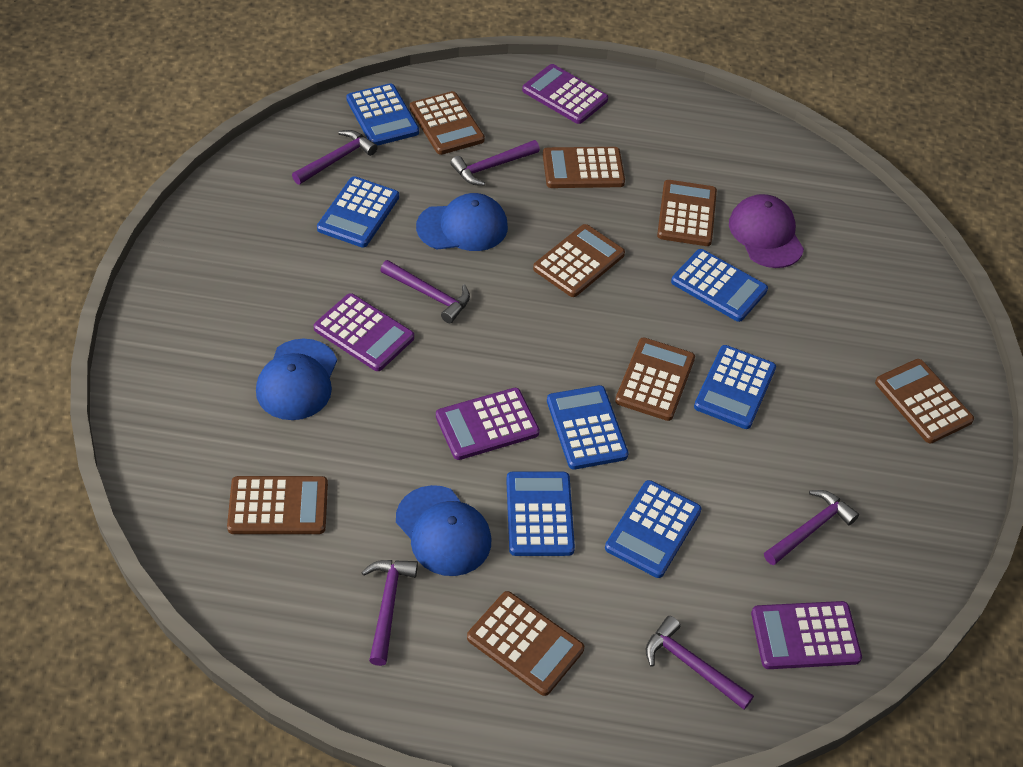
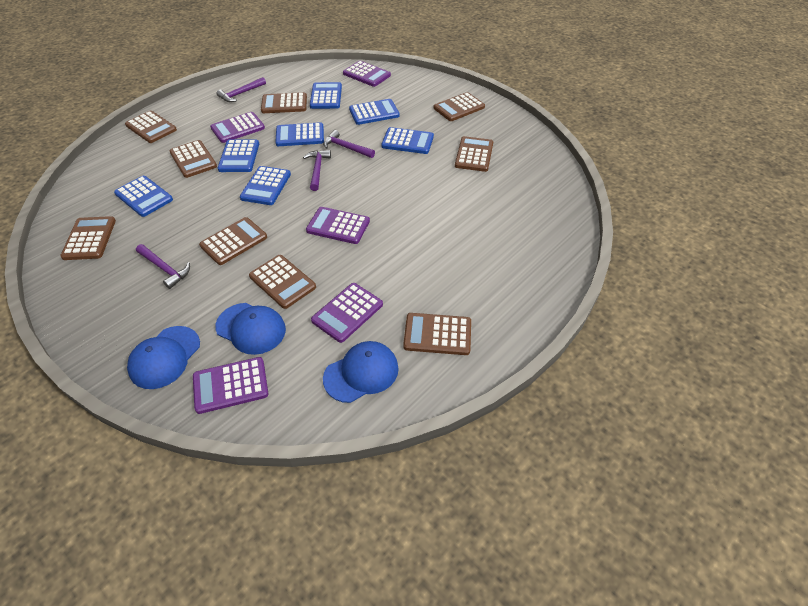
brown calculator: 8 -> 9
purple calculator: 4 -> 5
purple cap: 1 -> 0
purple hammer: 6 -> 4

